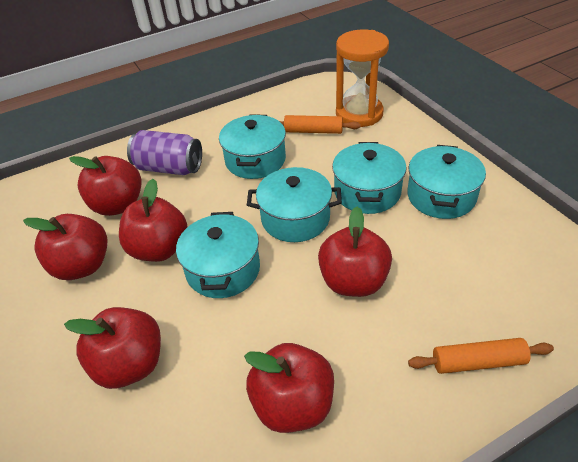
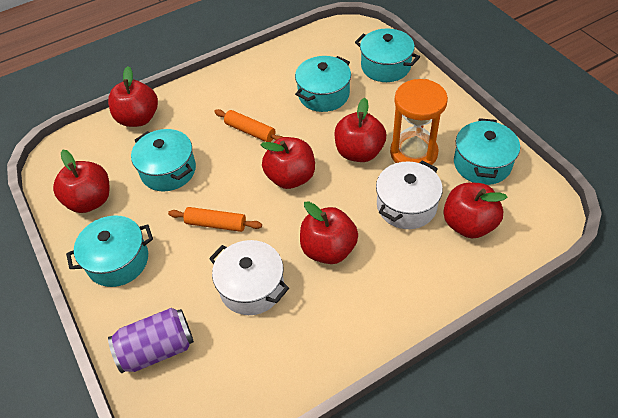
white pot: 0 -> 2

